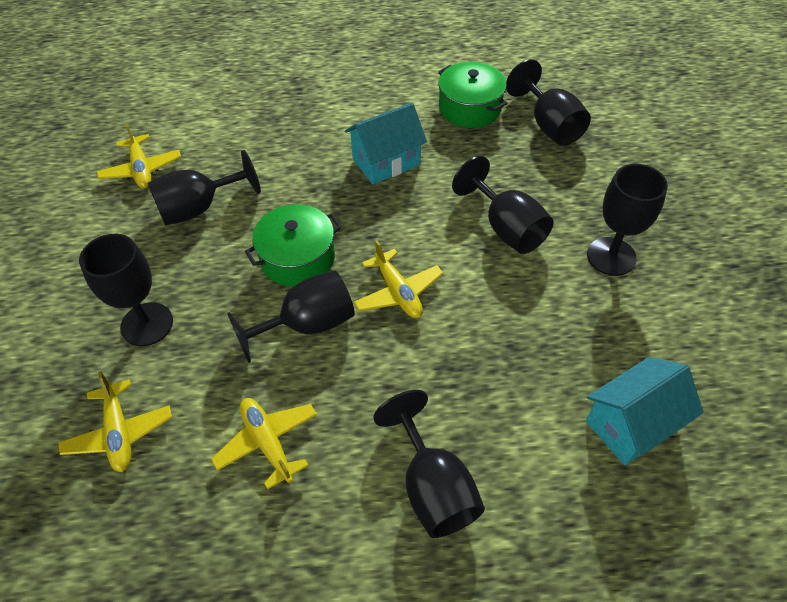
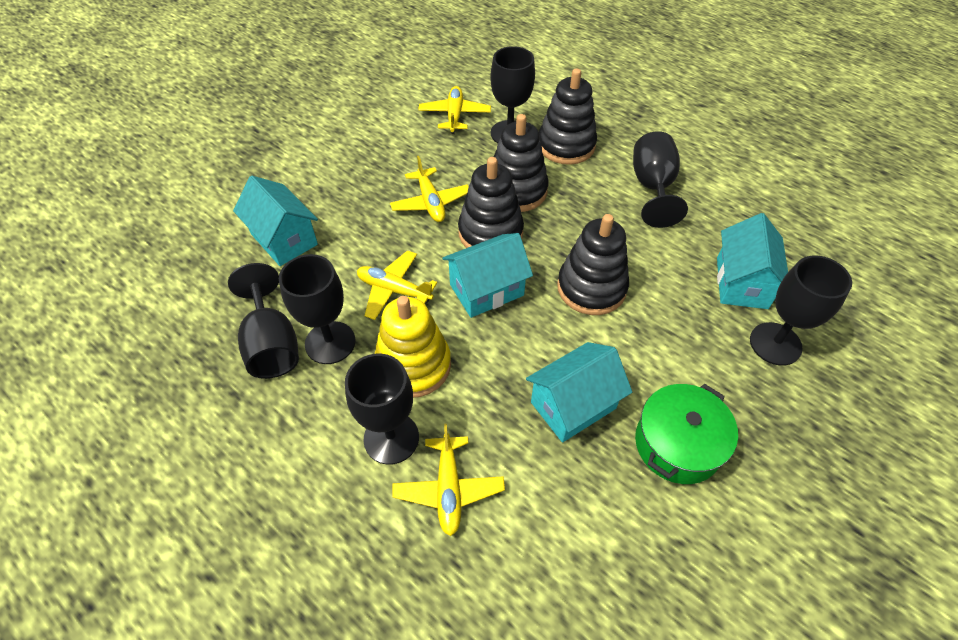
black goblet: 7 -> 6
black stacking toy: 0 -> 4
green pot: 2 -> 1
turquoise house: 2 -> 4
yellow stacking toy: 0 -> 1

